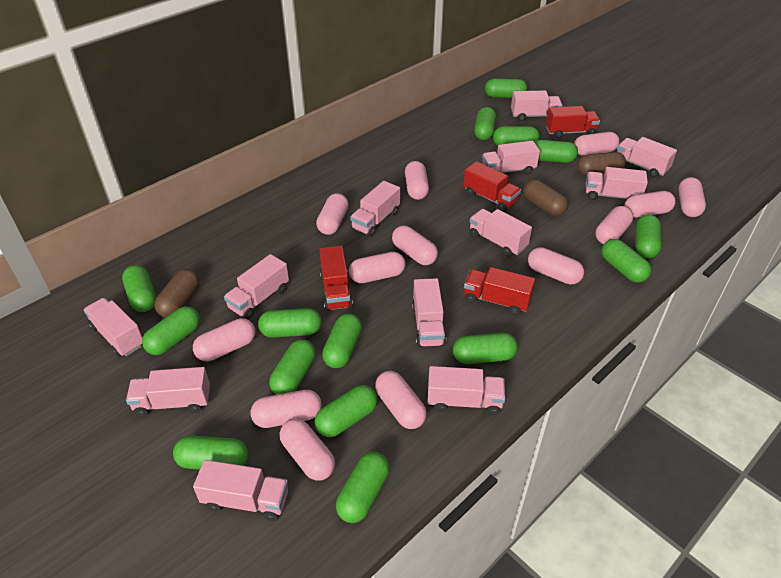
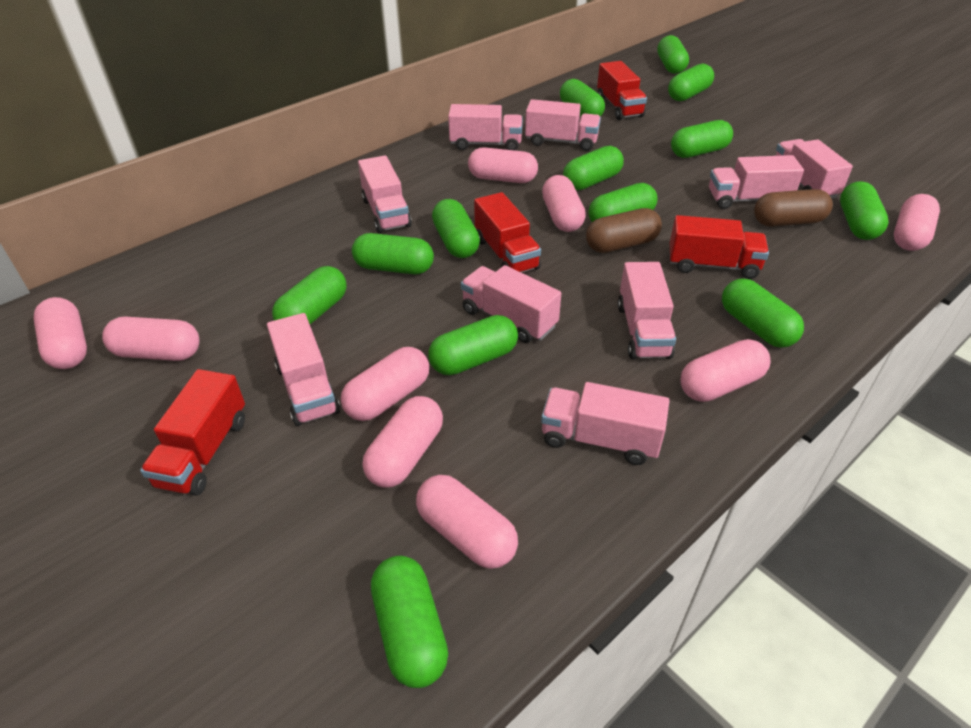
brown capsule: 3 -> 2
green capsule: 15 -> 13
pink capsule: 13 -> 9
pink truck: 12 -> 9

